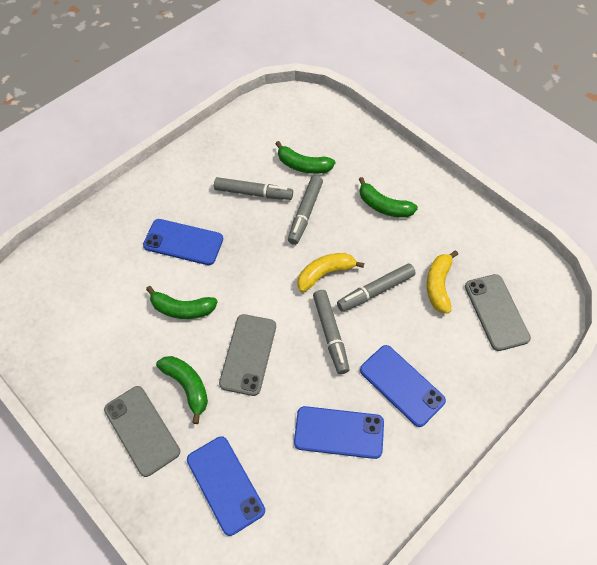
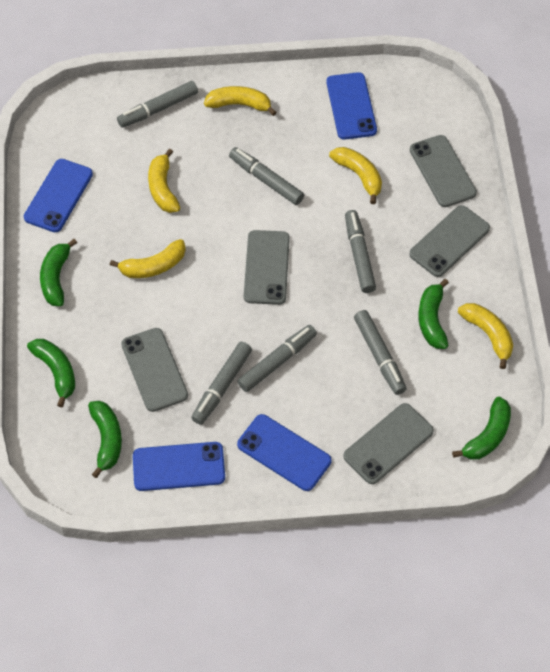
green banana: 4 -> 5
grey marker: 4 -> 6
grey phone: 3 -> 5
yellow banana: 2 -> 5

